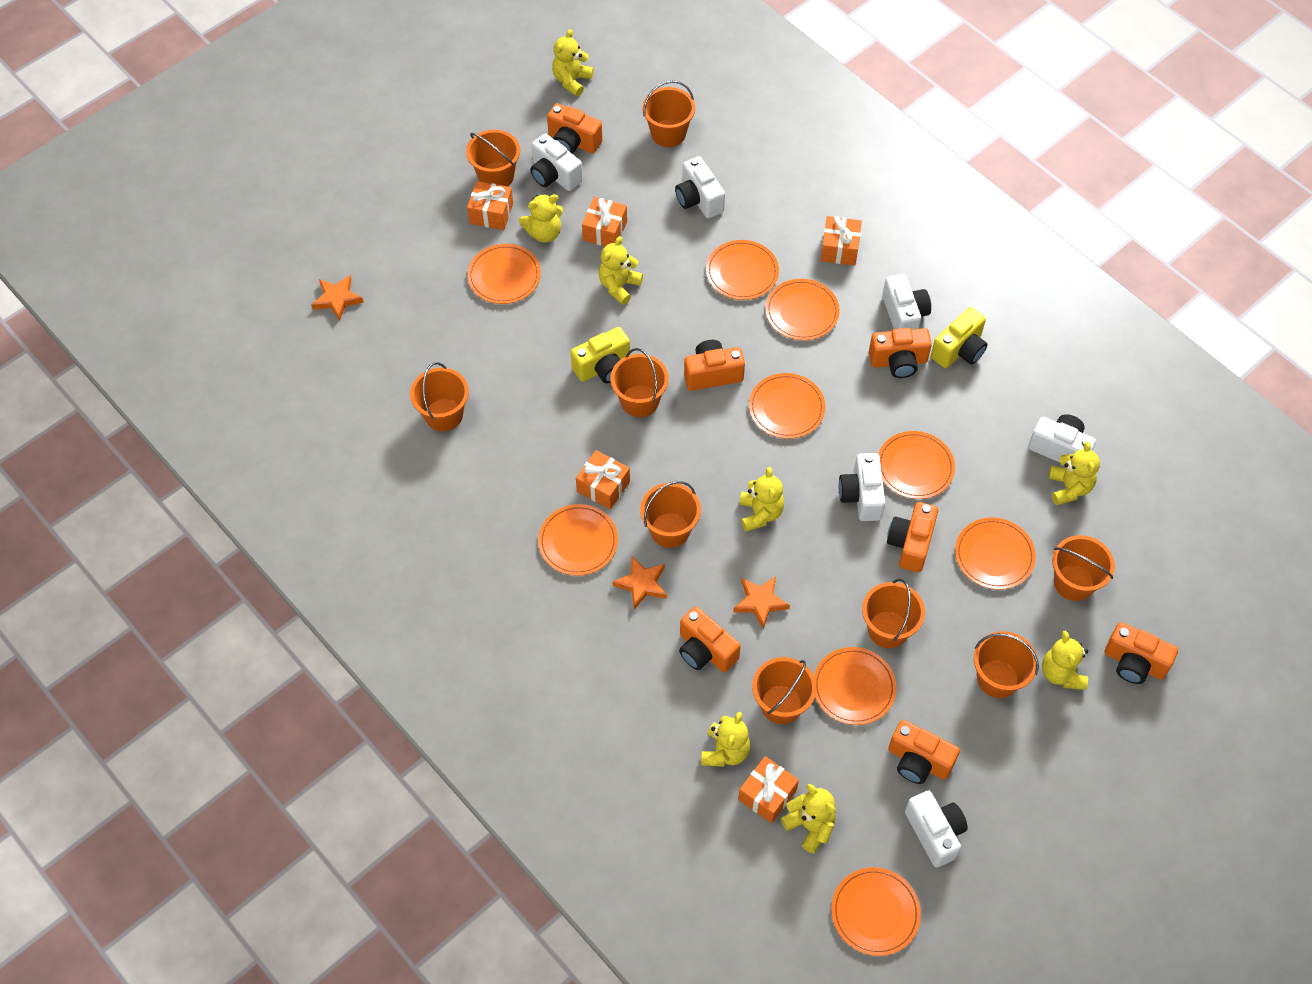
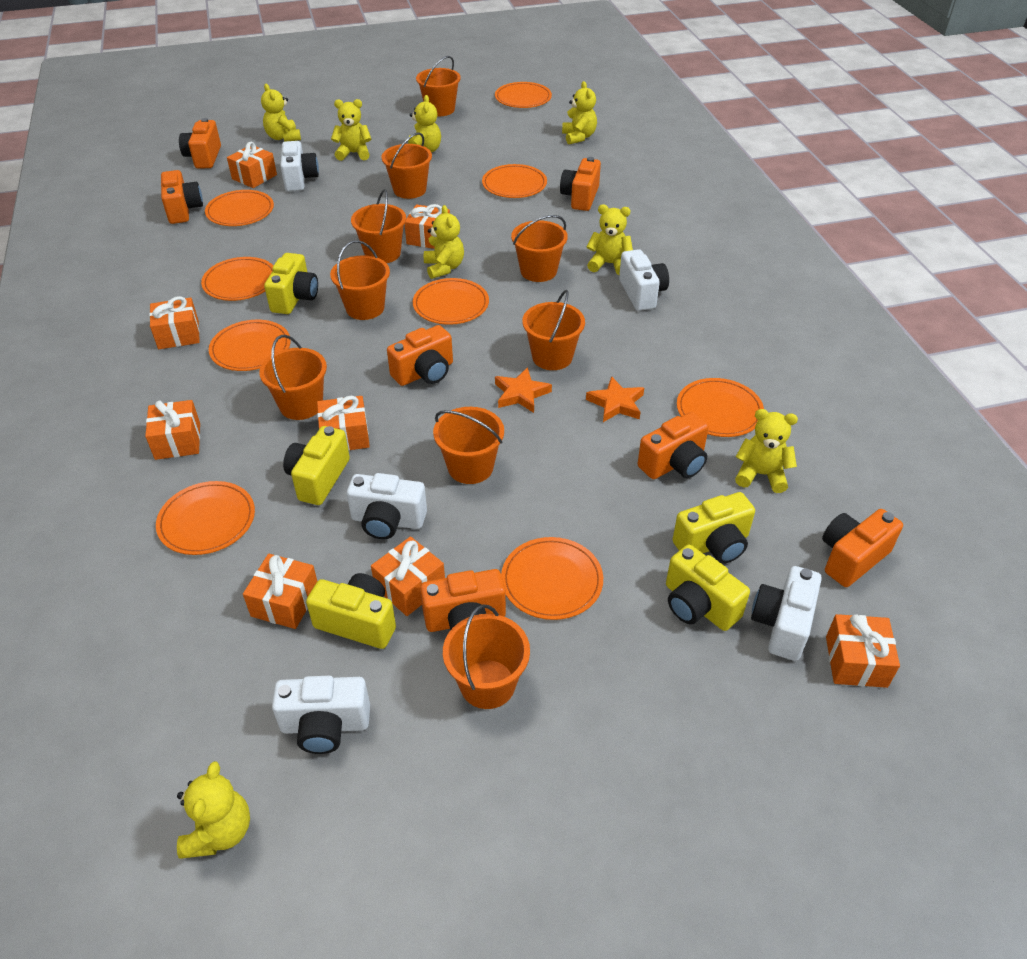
orange gift: 5 -> 8
orange star: 3 -> 2
white camera: 6 -> 5
yellow camera: 2 -> 5

